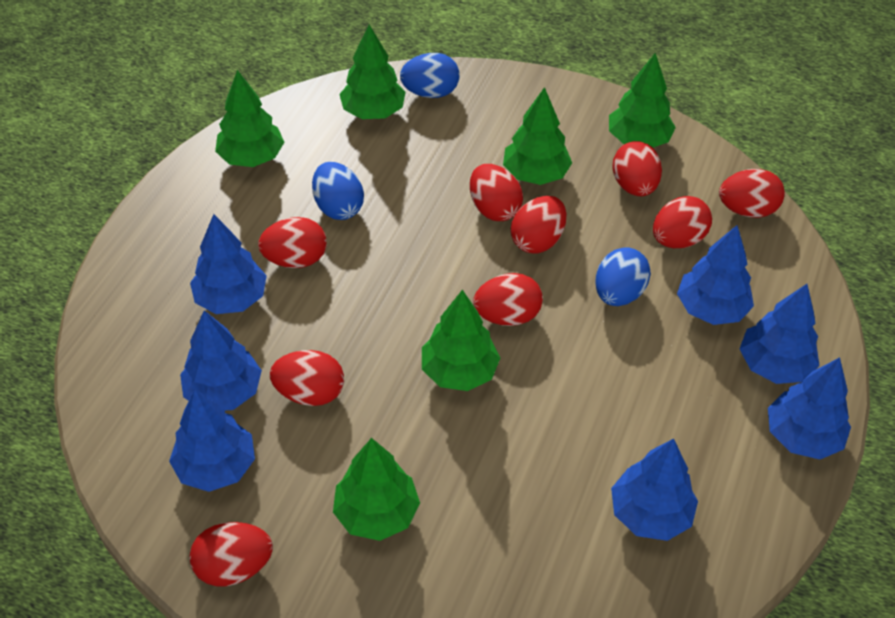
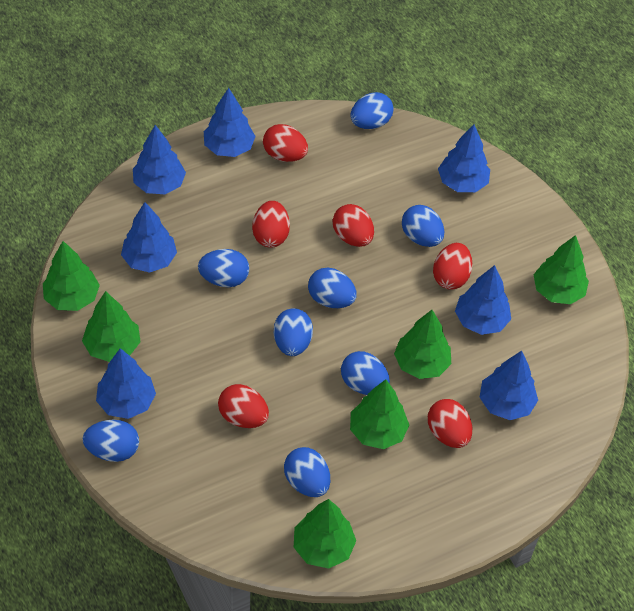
blue egg: 3 -> 8
red egg: 9 -> 6

